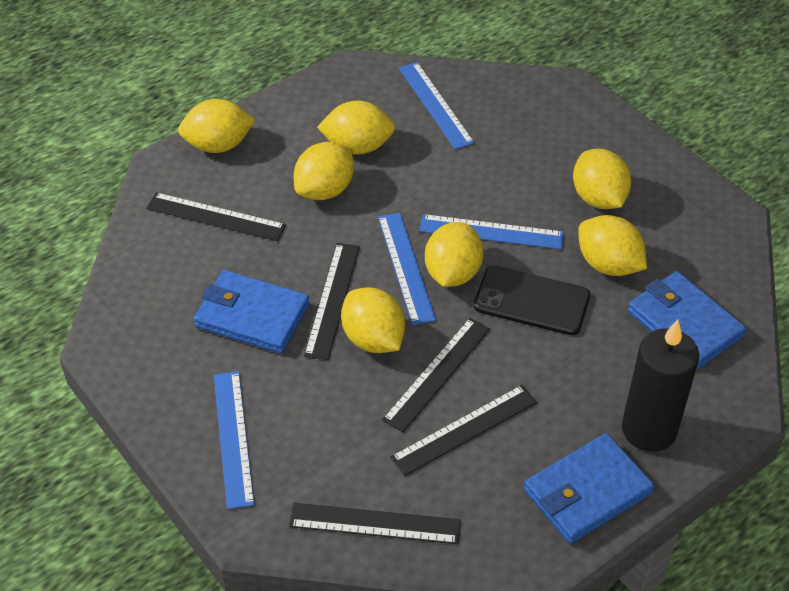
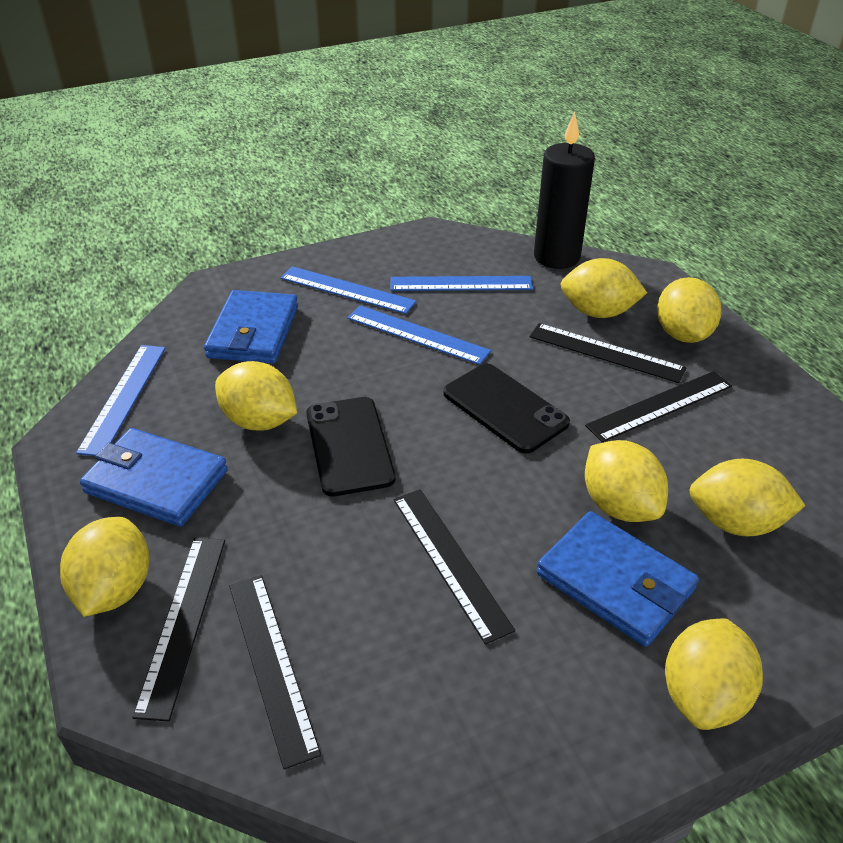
black phone: 1 -> 2

